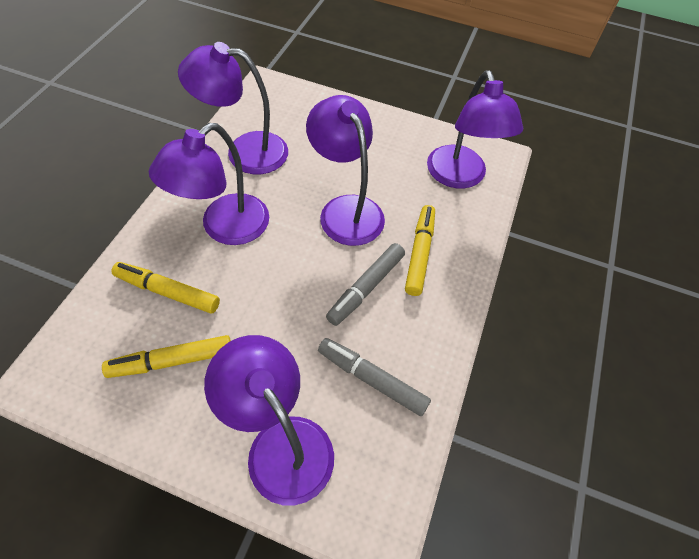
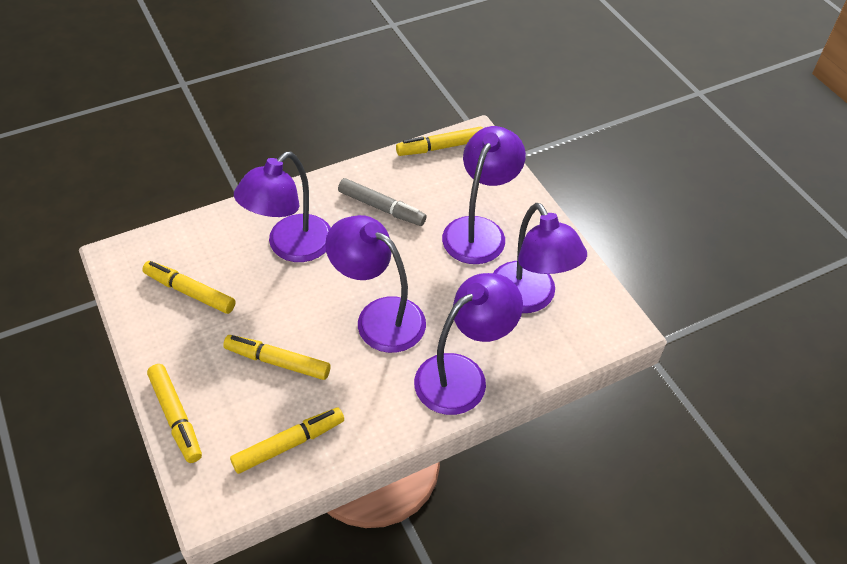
grey marker: 2 -> 1
yellow marker: 3 -> 5

